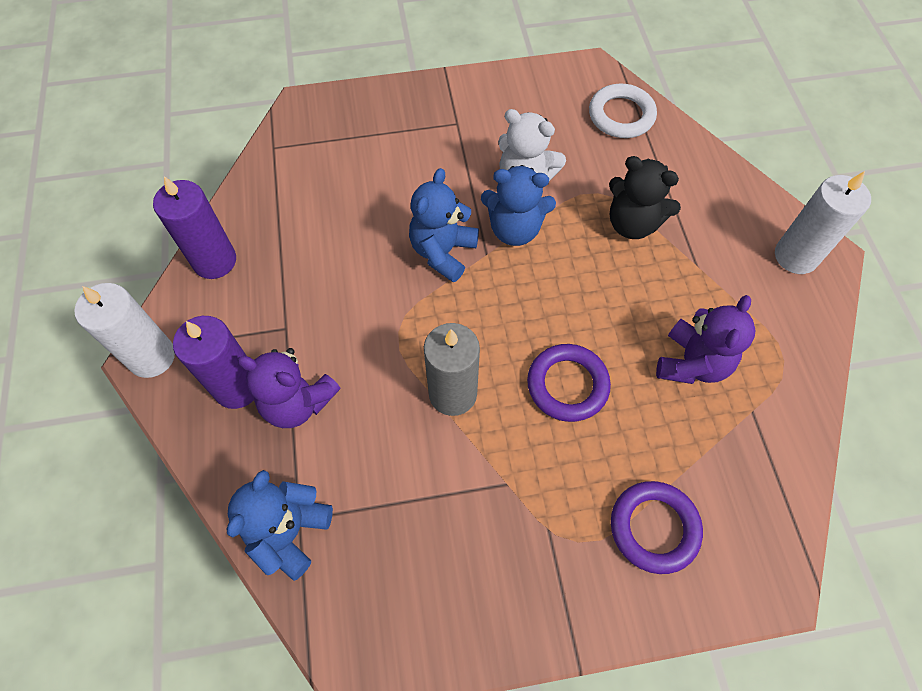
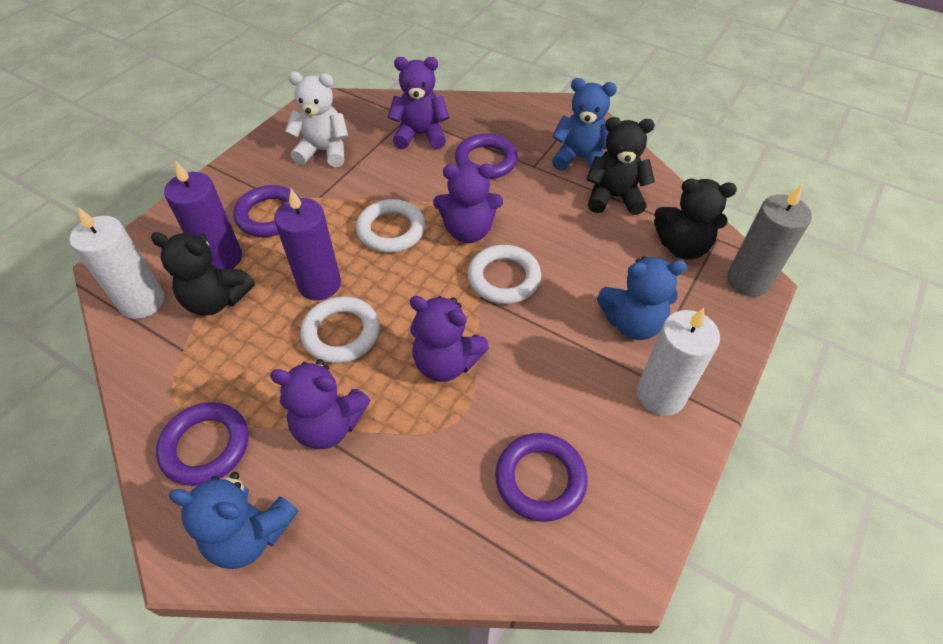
black teddy bear: 1 -> 3
purple ring: 2 -> 4
purple teddy bear: 2 -> 4
white ring: 1 -> 3

